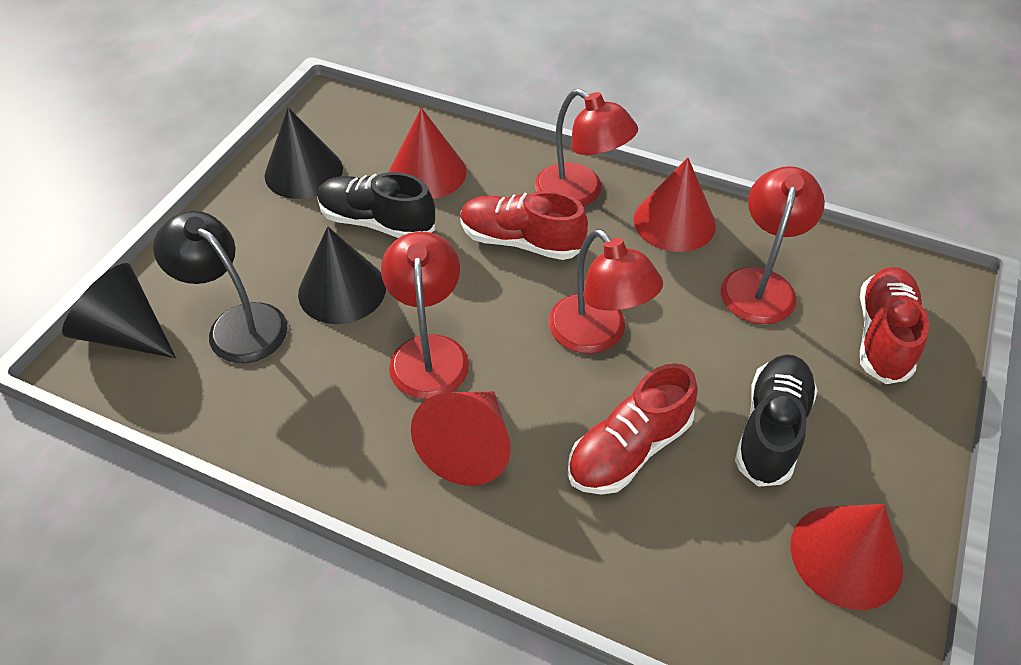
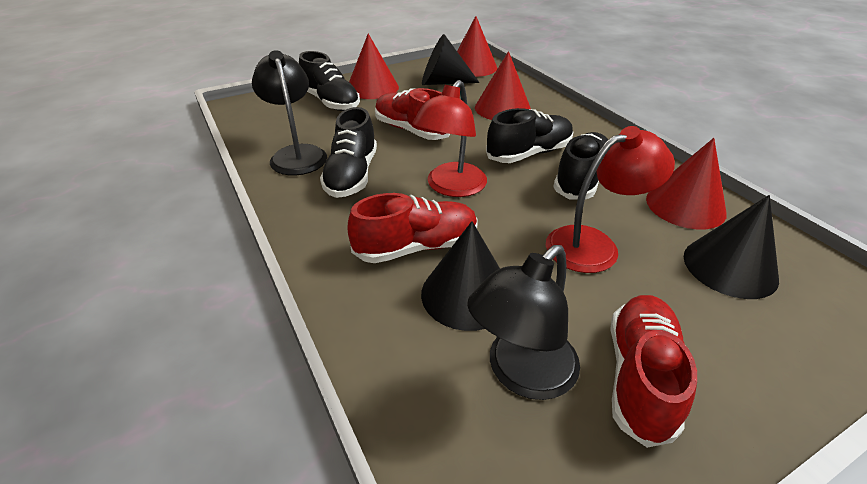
black lamp: 1 -> 2
black shoe: 2 -> 4
red lamp: 4 -> 2

